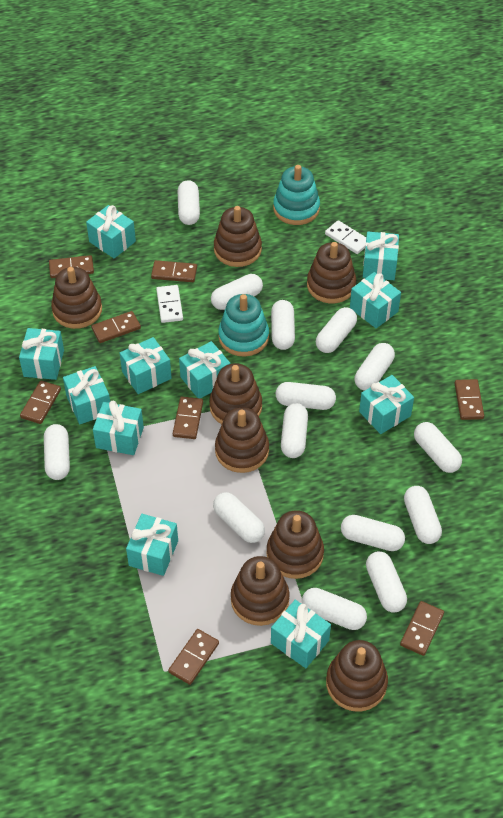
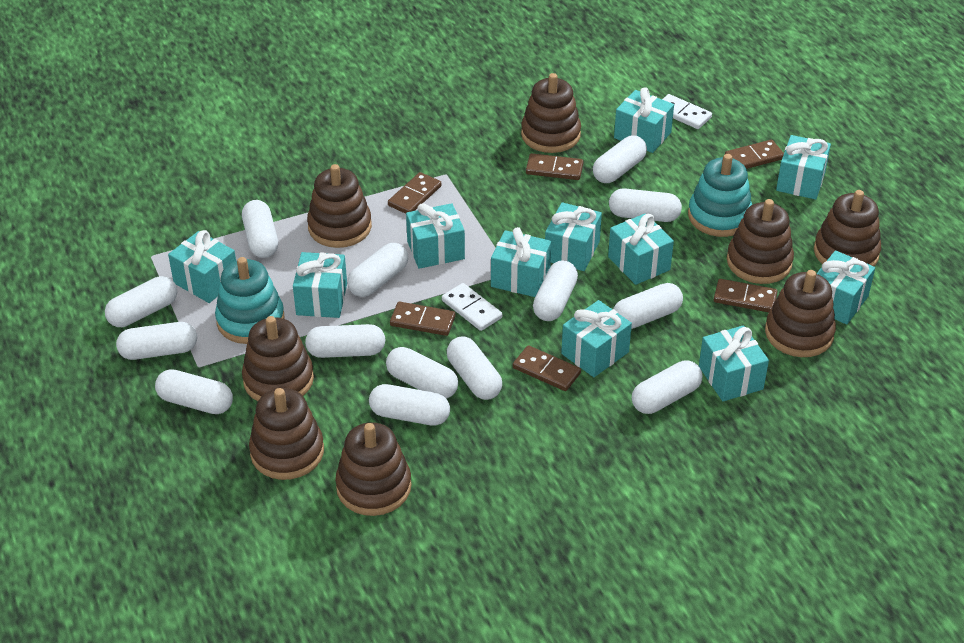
brown domino: 8 -> 6

